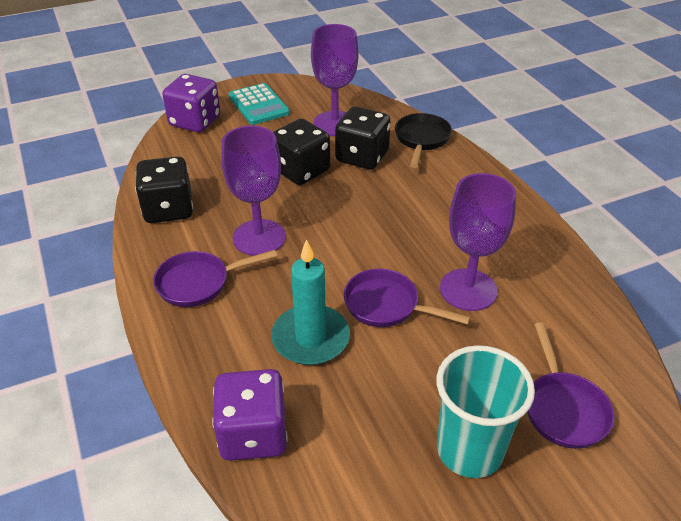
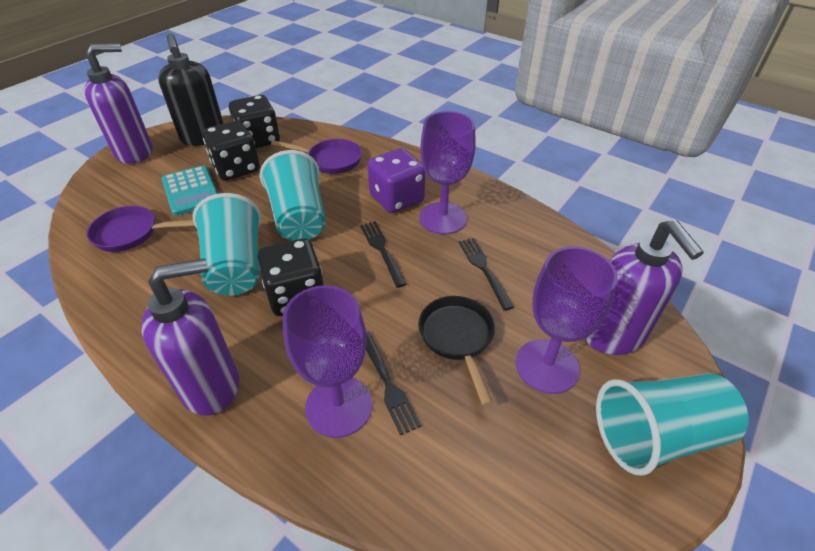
black fork: 0 -> 3
black soap dispenser: 0 -> 1
purple dice: 2 -> 1
purple pan: 3 -> 2
purple soap dispenser: 0 -> 3
turquoise candle: 1 -> 0
turquoise cup: 1 -> 3

